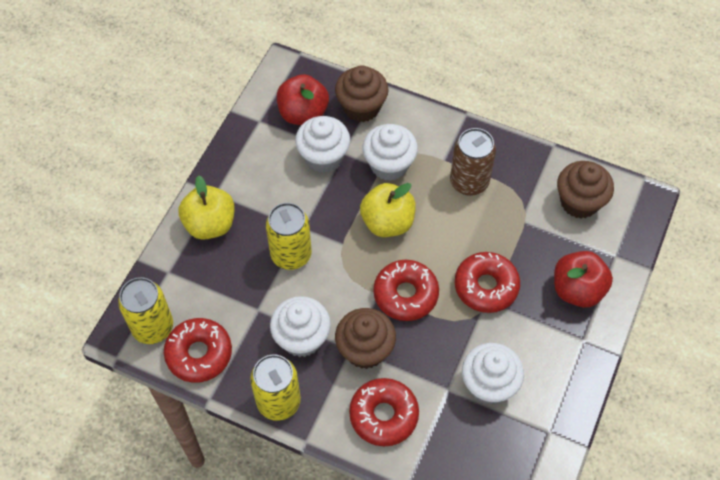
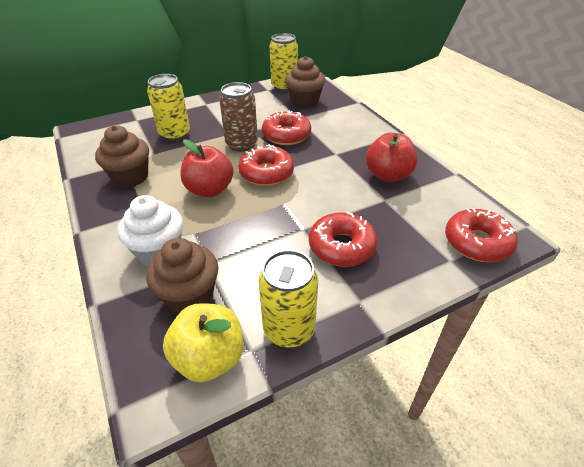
white cupcake: 4 -> 1
yellow apple: 2 -> 1

